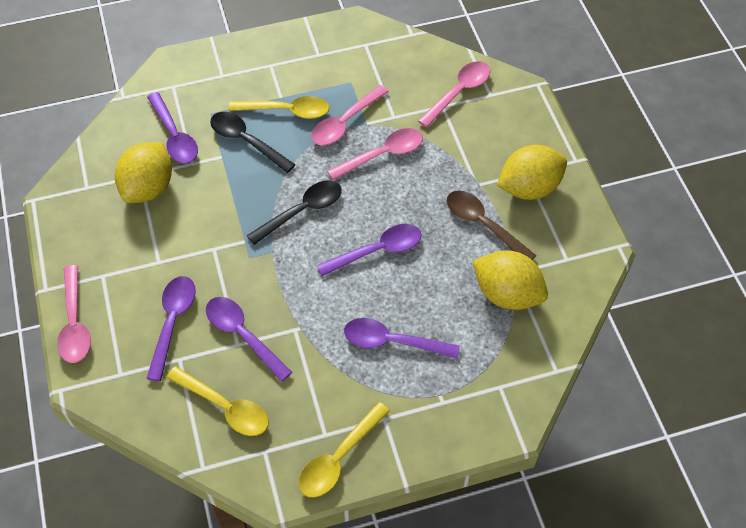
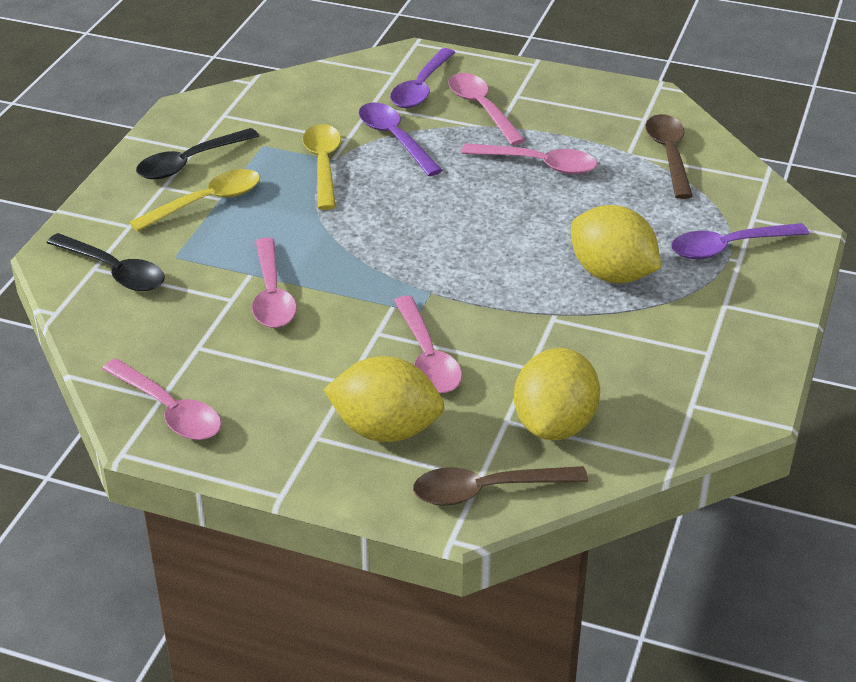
brown spoon: 1 -> 2
pink spoon: 4 -> 5
purple spoon: 5 -> 3
yellow spoon: 3 -> 2

